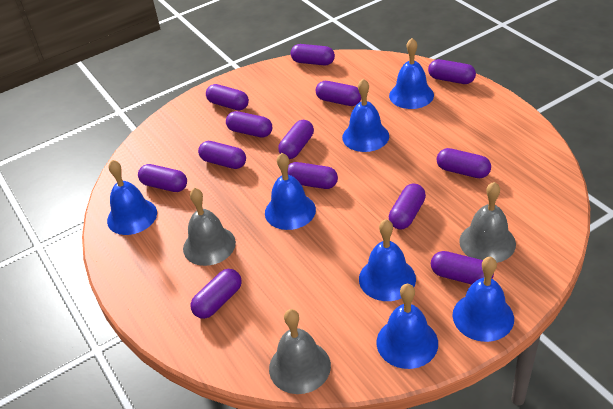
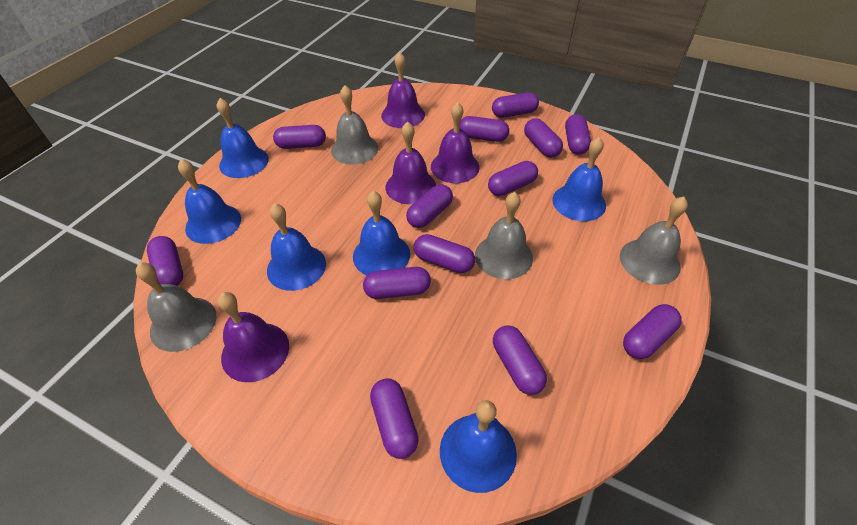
blue bell: 7 -> 6
grey bell: 3 -> 4
purple bell: 0 -> 4

